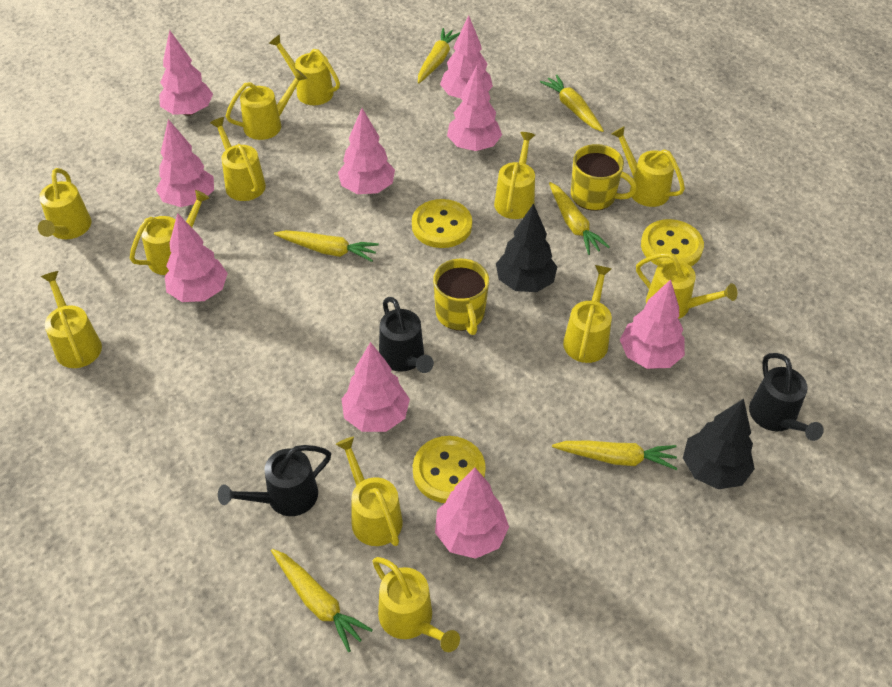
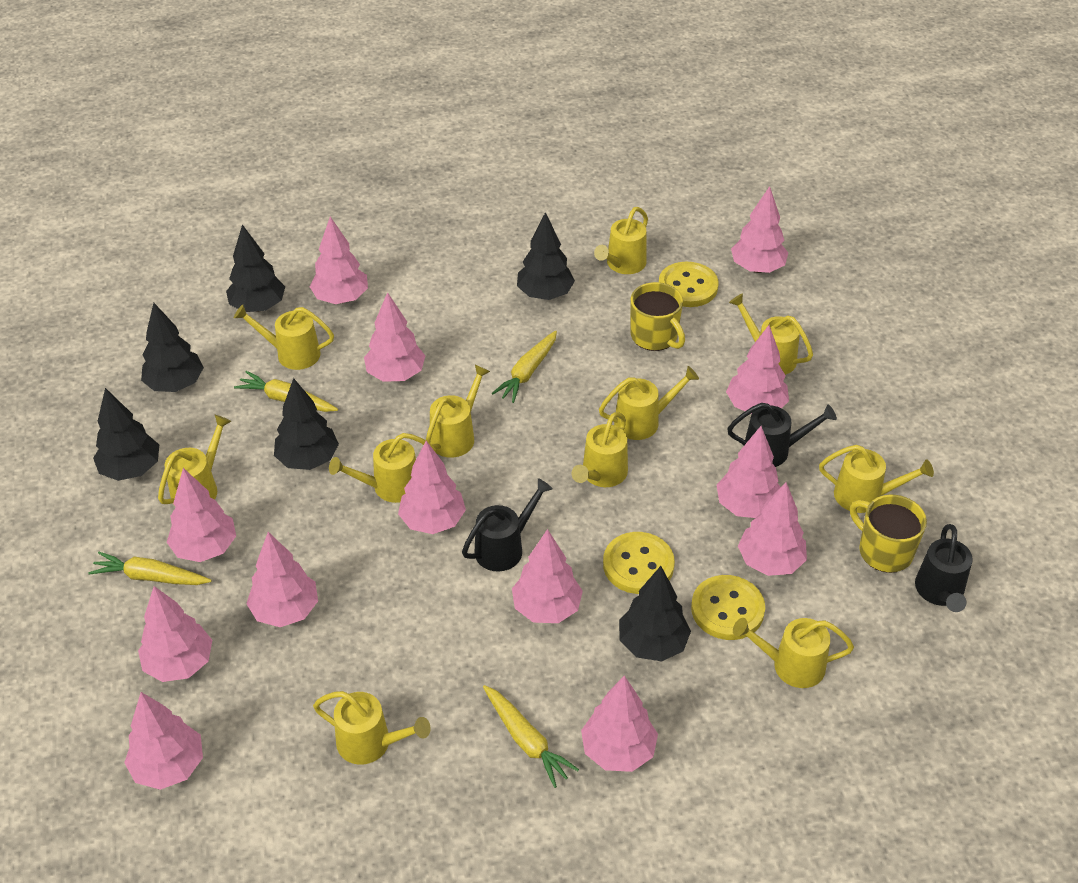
black tree: 2 -> 6
pink tree: 9 -> 13
yellow carrot: 6 -> 4
yellow watering can: 12 -> 11

